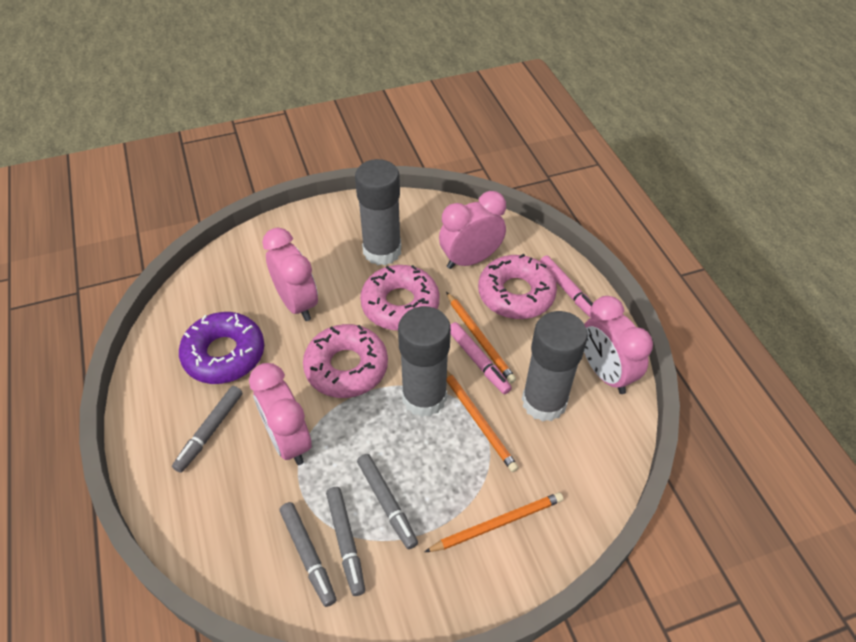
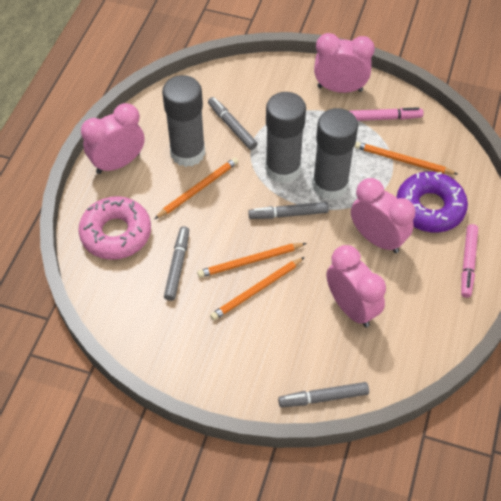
orange pencil: 3 -> 4
pink donut: 3 -> 1

